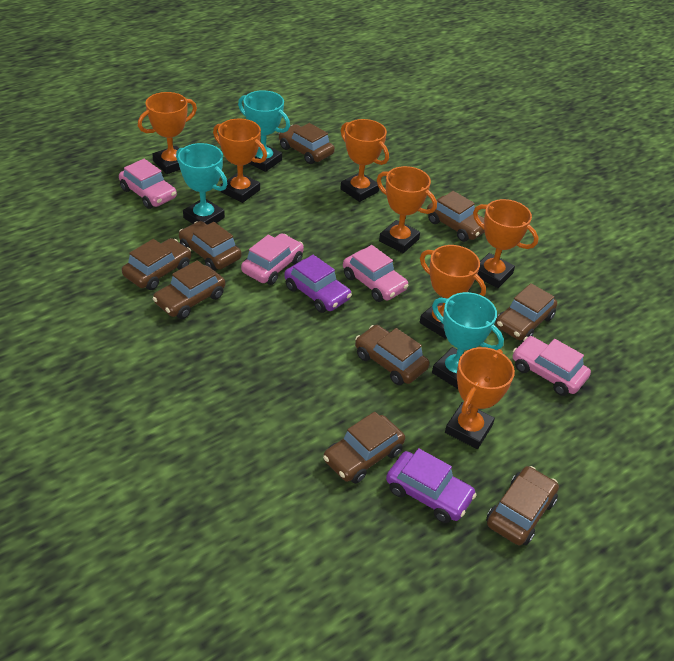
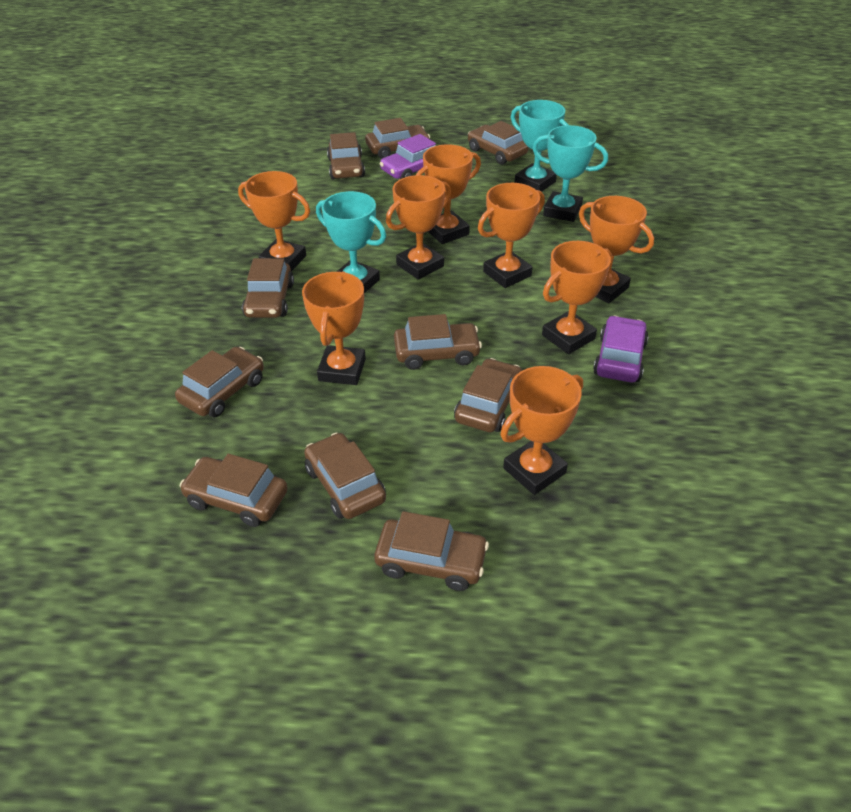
brown car: 9 -> 10
orange trophy: 7 -> 8
pink car: 4 -> 0

